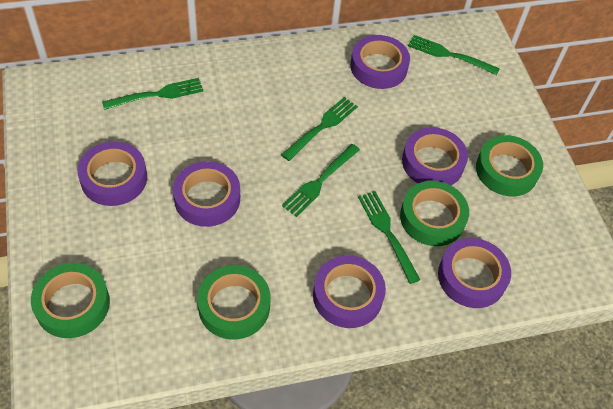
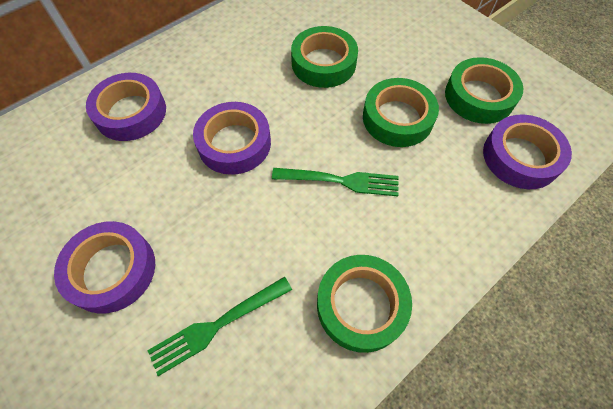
green fork: 5 -> 2
purple tape: 6 -> 4

